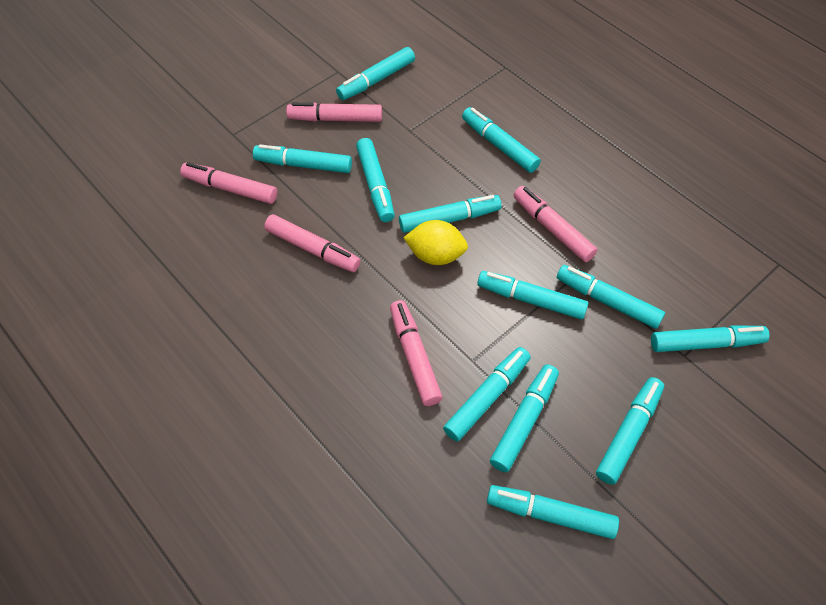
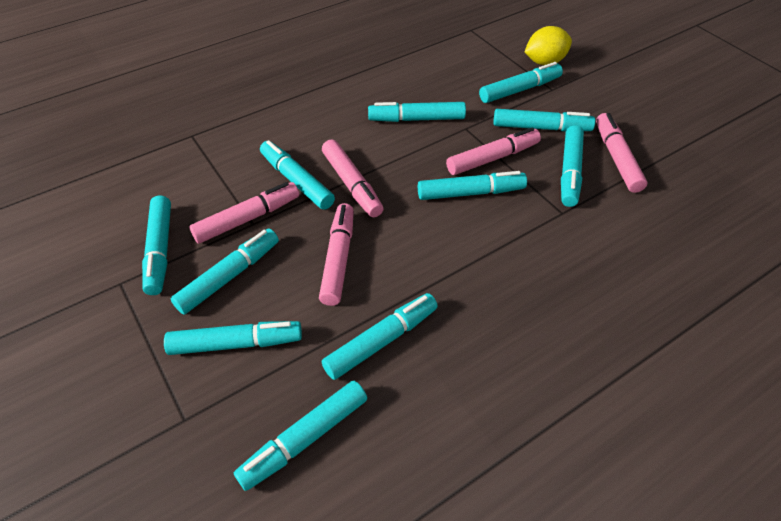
turquoise marker: 12 -> 11

